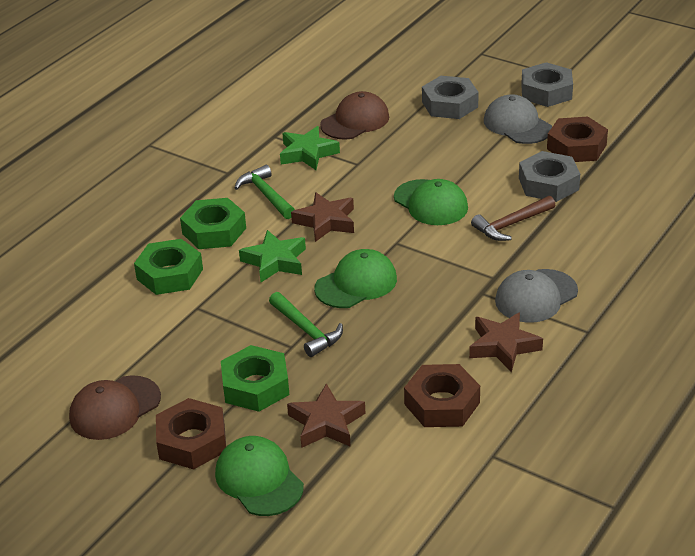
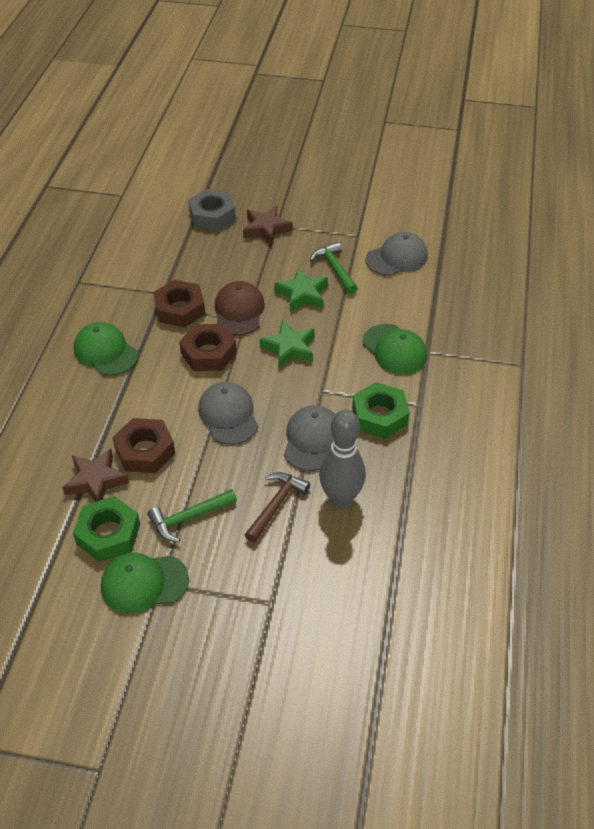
brown cap: 2 -> 1
brown star: 3 -> 2
green nut: 3 -> 2
grey bowling pin: 0 -> 1
grey cap: 2 -> 3
grey nut: 3 -> 1

